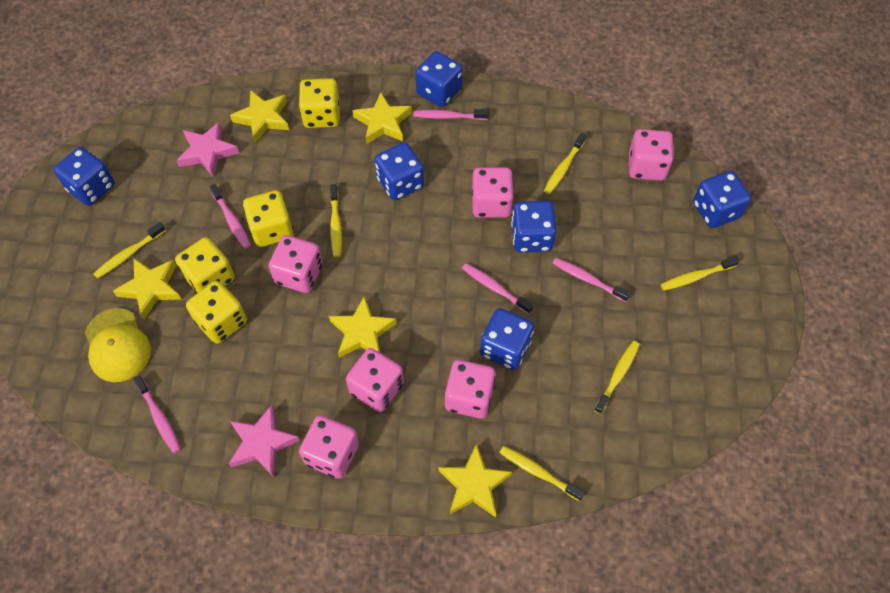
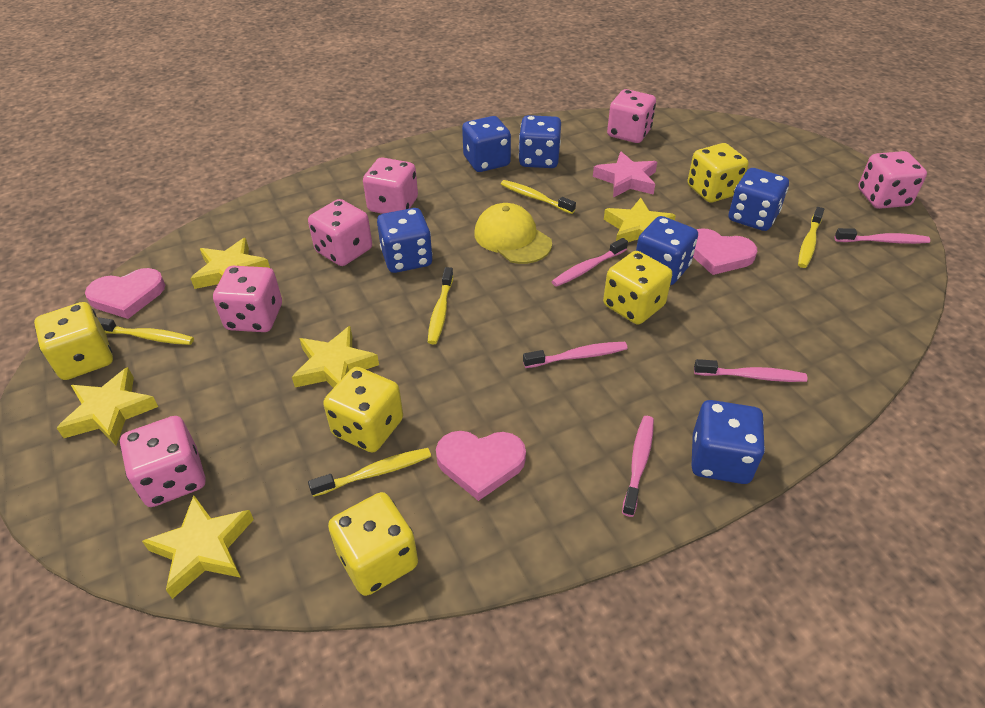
pink heart: 0 -> 3
pink star: 2 -> 1
yellow dice: 4 -> 5
yellow toothbrush: 6 -> 5

